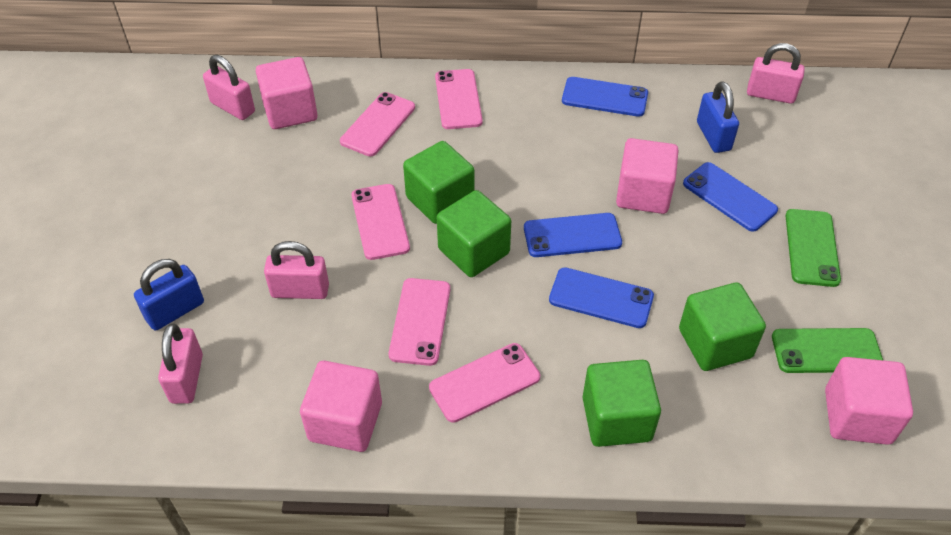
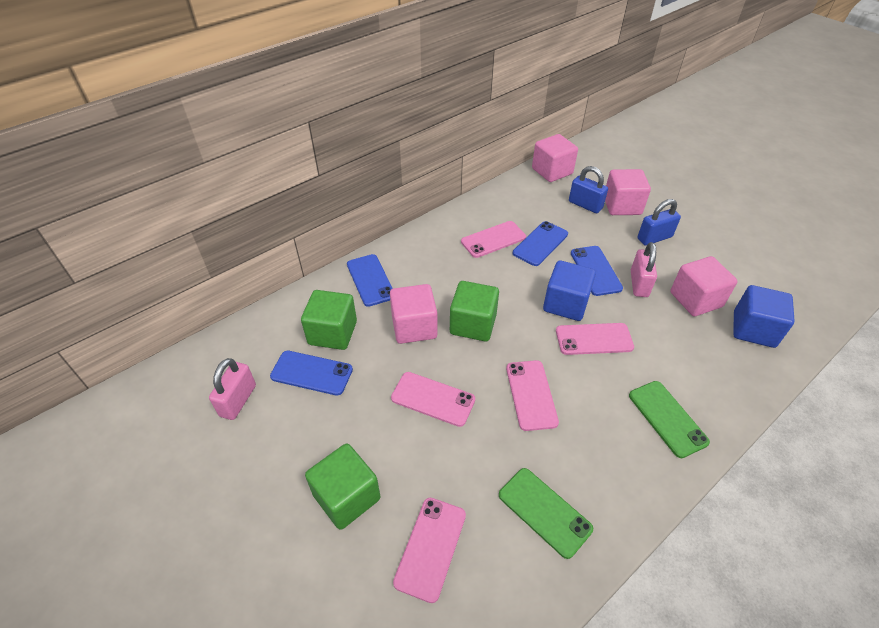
blue cube: 0 -> 2
green cube: 4 -> 3
pink padlock: 4 -> 2

